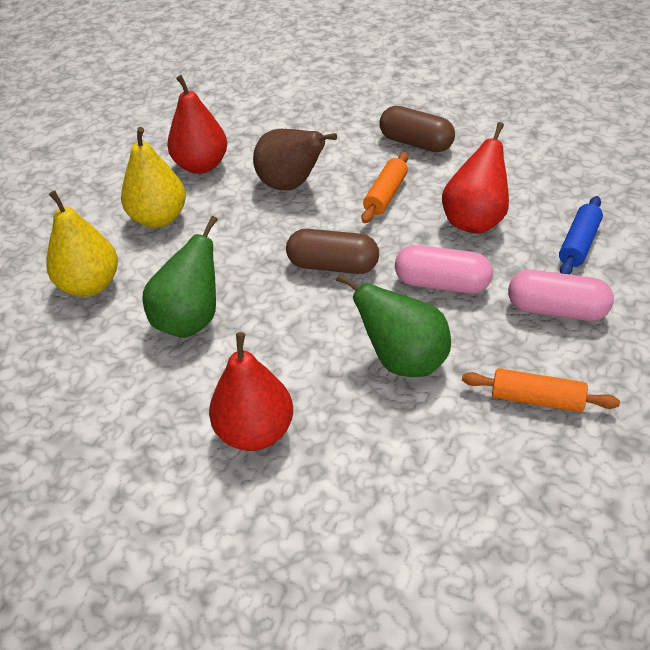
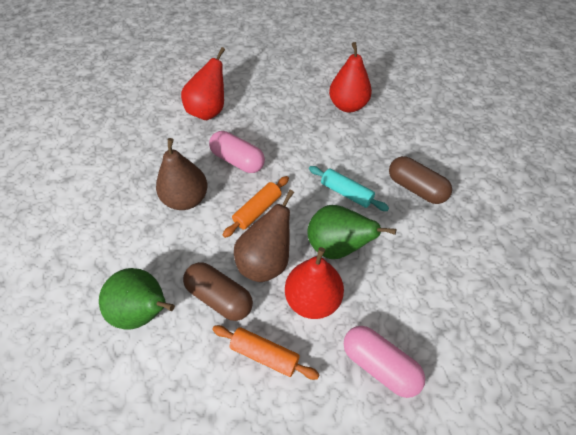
blue rolling pin: 1 -> 0
brown pear: 1 -> 2
turquoise rolling pin: 0 -> 1
yellow pear: 2 -> 0

